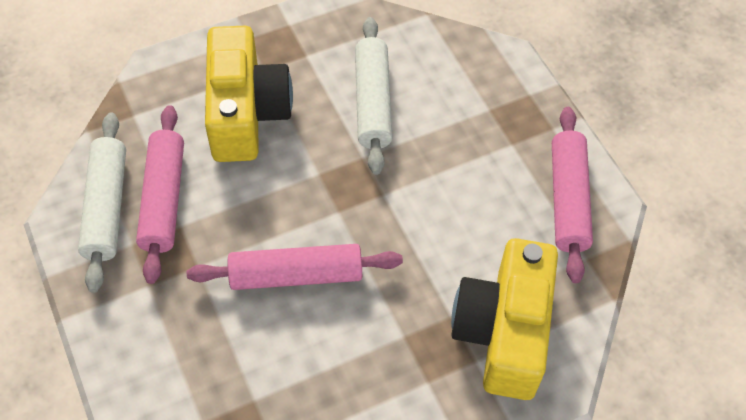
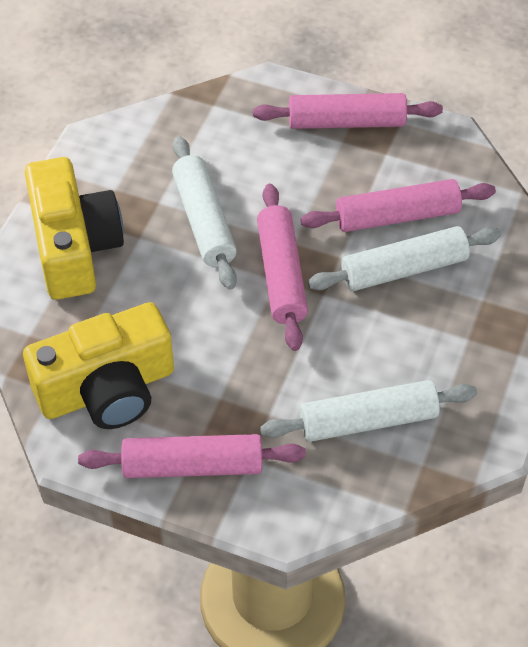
pink rolling pin: 3 -> 4
white rolling pin: 2 -> 3

